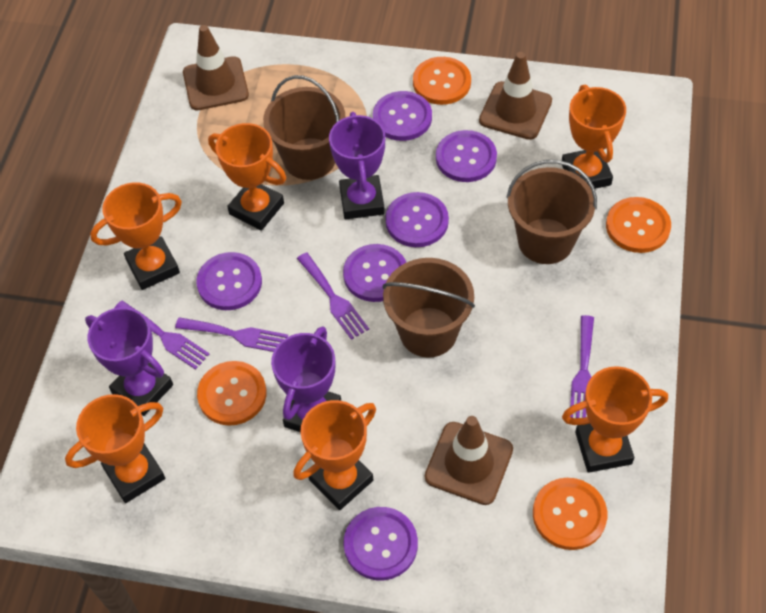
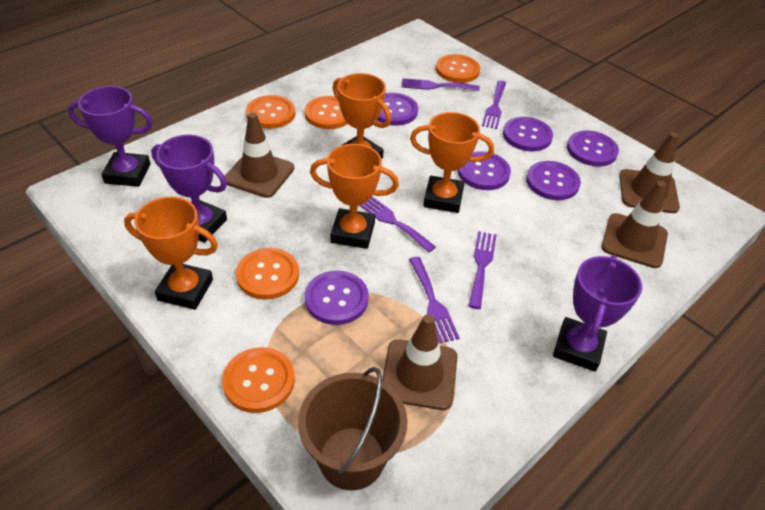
brown bucket: 3 -> 1
brown traffic cone: 3 -> 4
orange button: 4 -> 5
orange trophy: 6 -> 4
purple fork: 4 -> 5

